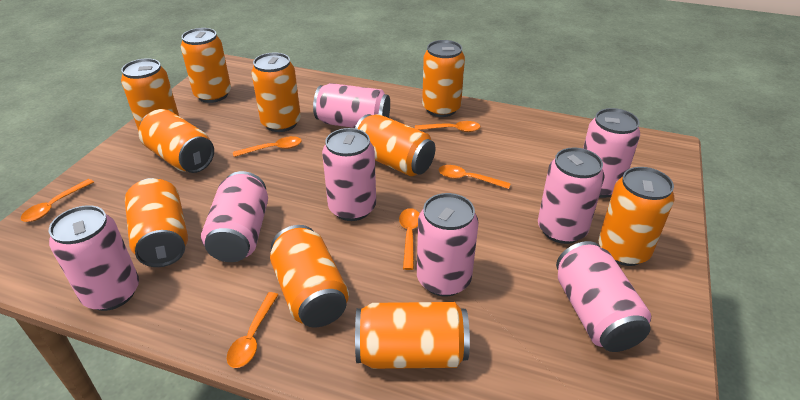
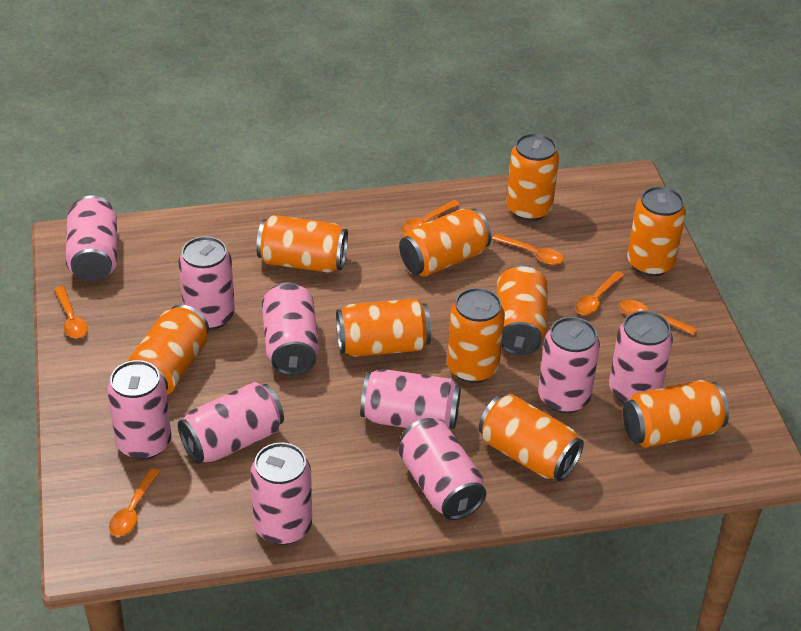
pink can: 8 -> 10

